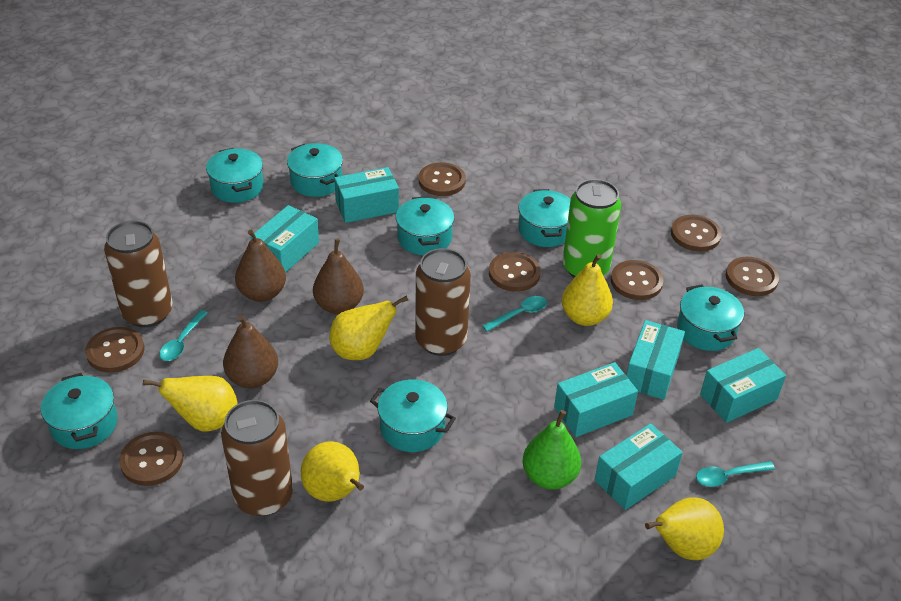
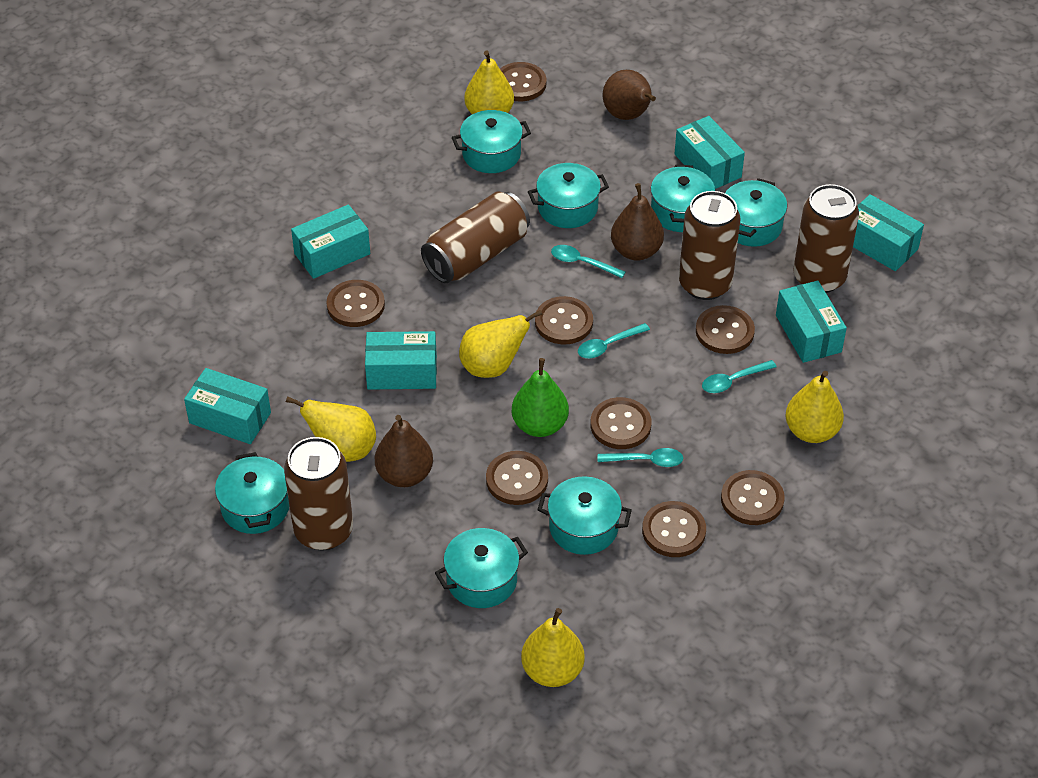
brown button: 7 -> 8
brown can: 3 -> 4
green can: 1 -> 0
turquoise spoon: 3 -> 4

